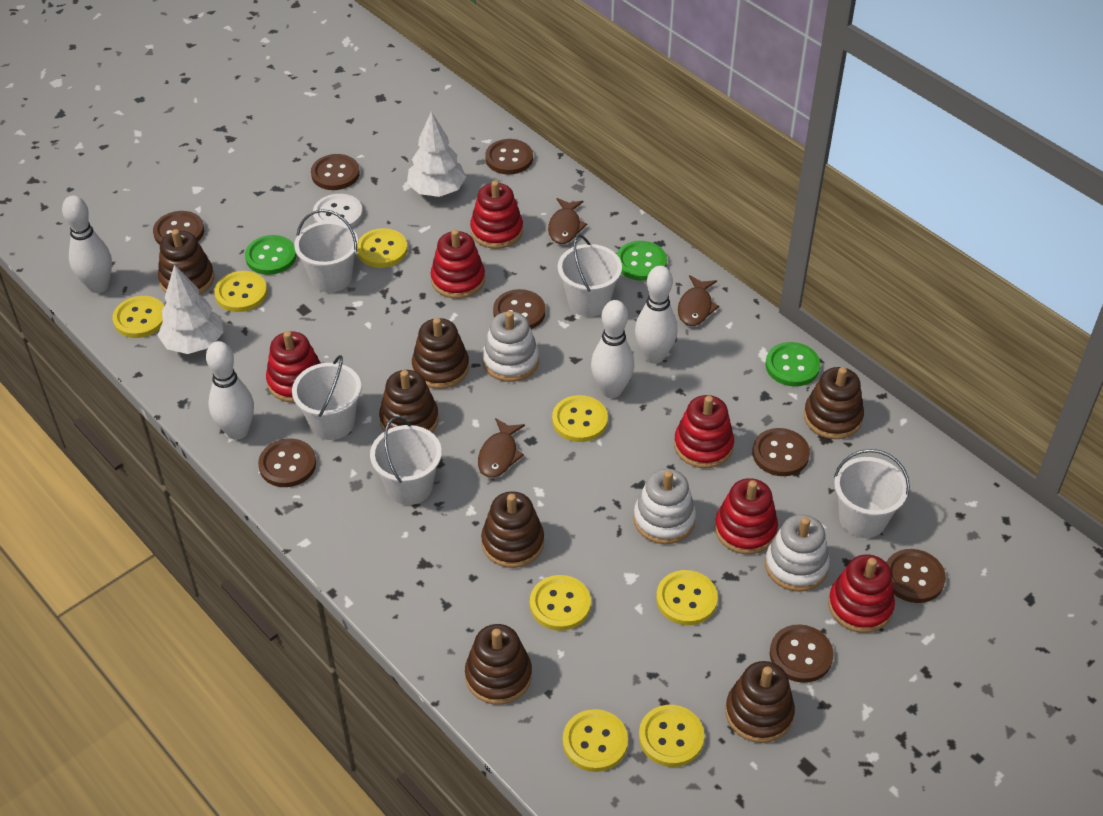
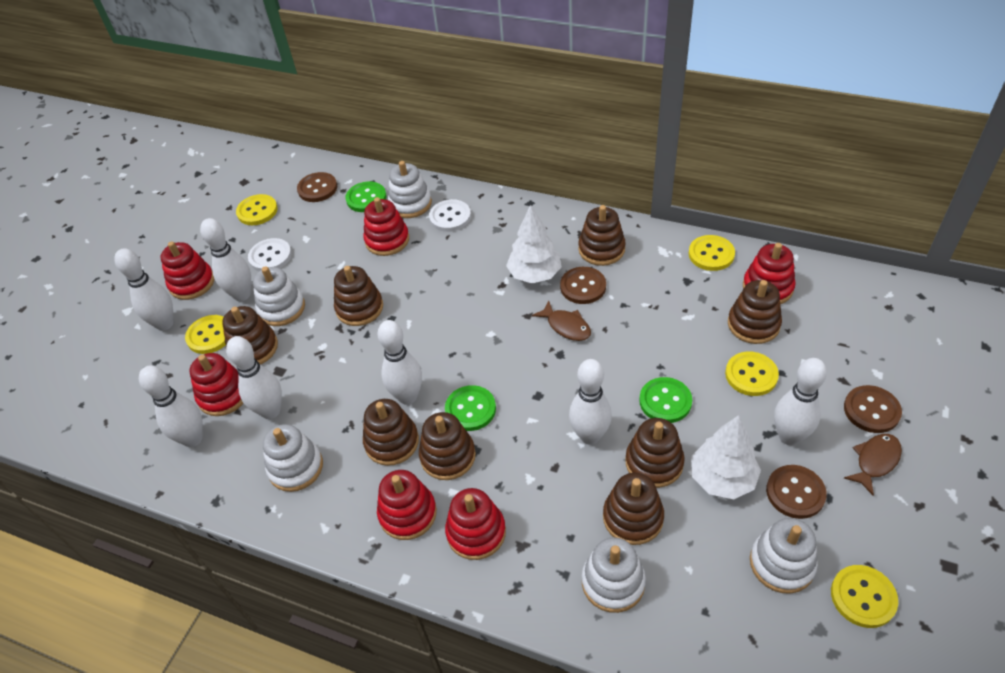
brown button: 8 -> 4
brown fish: 3 -> 2
brown stacking toy: 7 -> 8
white bowling pin: 4 -> 7
white bucket: 5 -> 0
white button: 1 -> 2
white stacking toy: 3 -> 5
yellow button: 8 -> 5

